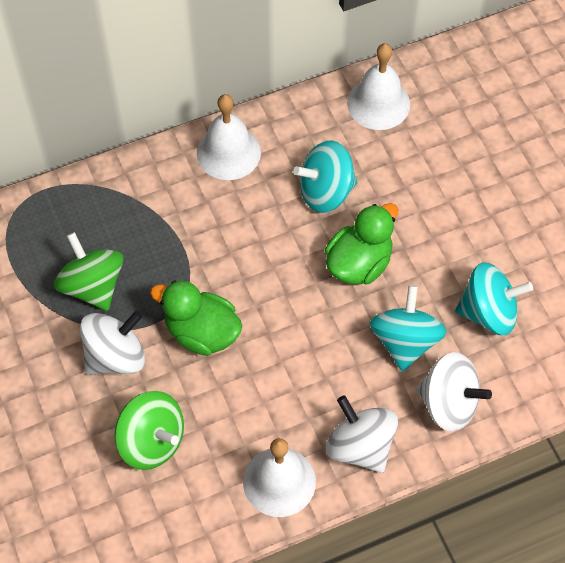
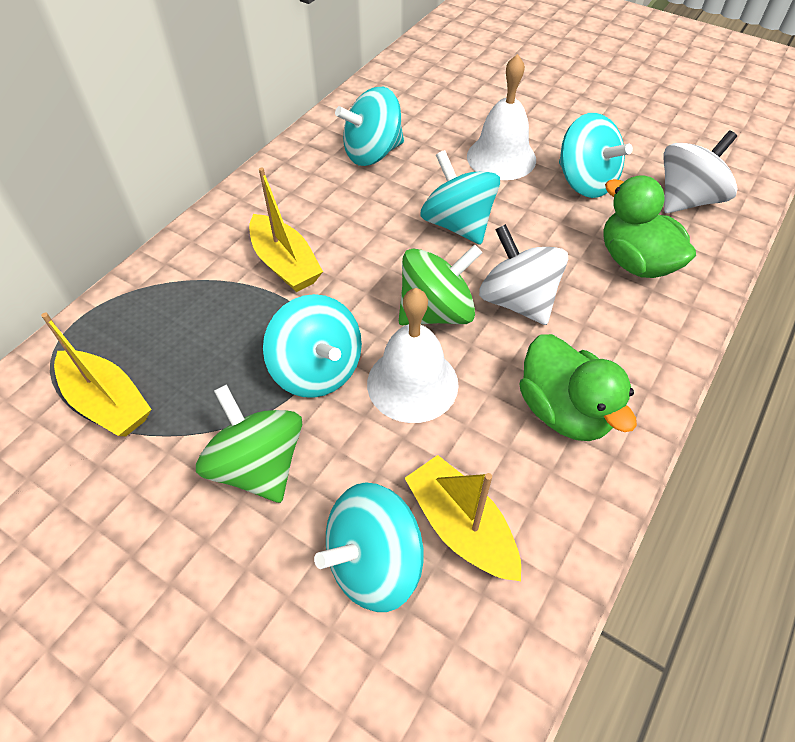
turquoise spinning top: 3 -> 5
white bell: 3 -> 2
white spinning top: 3 -> 2
yellow boat: 0 -> 3

